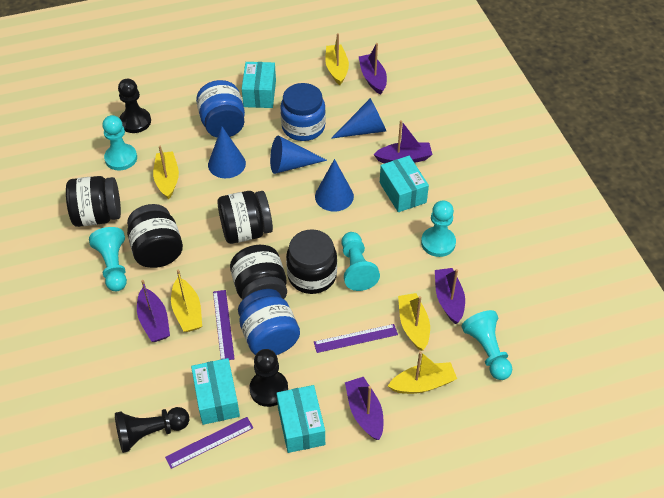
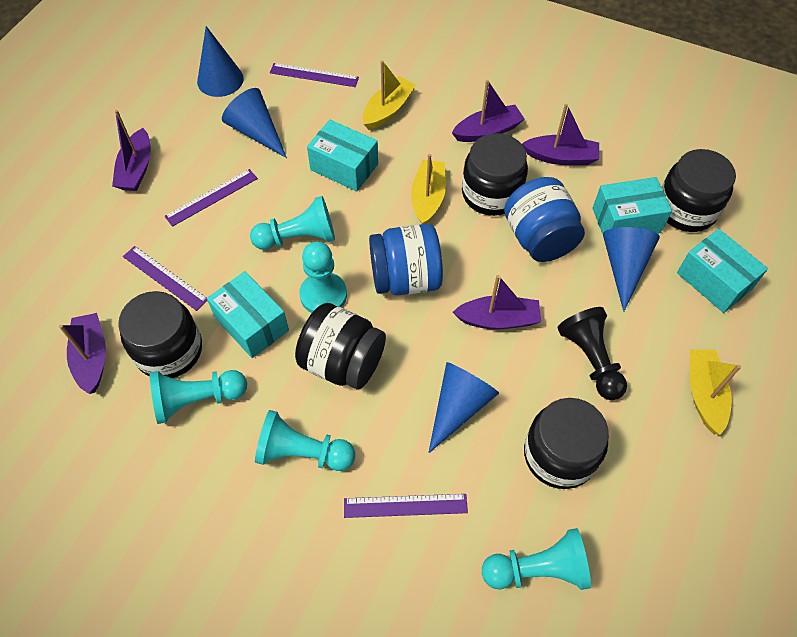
black pawn: 3 -> 1
blue jar: 3 -> 2
purple ruler: 3 -> 4
yellow boat: 5 -> 3

